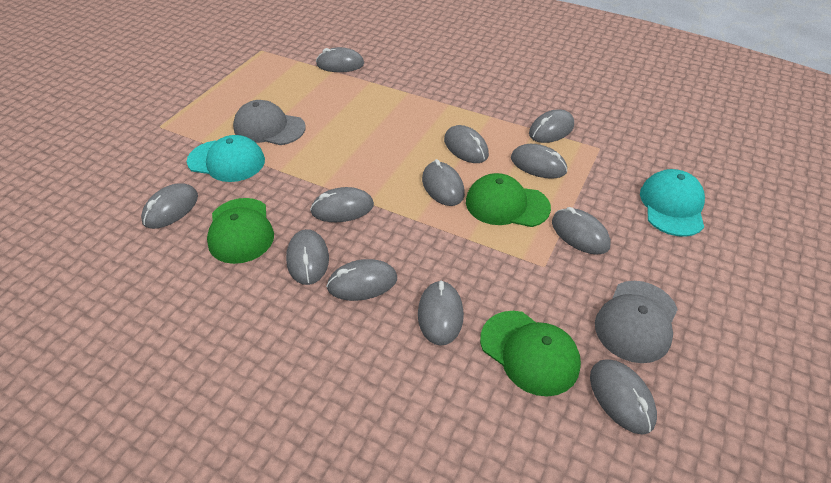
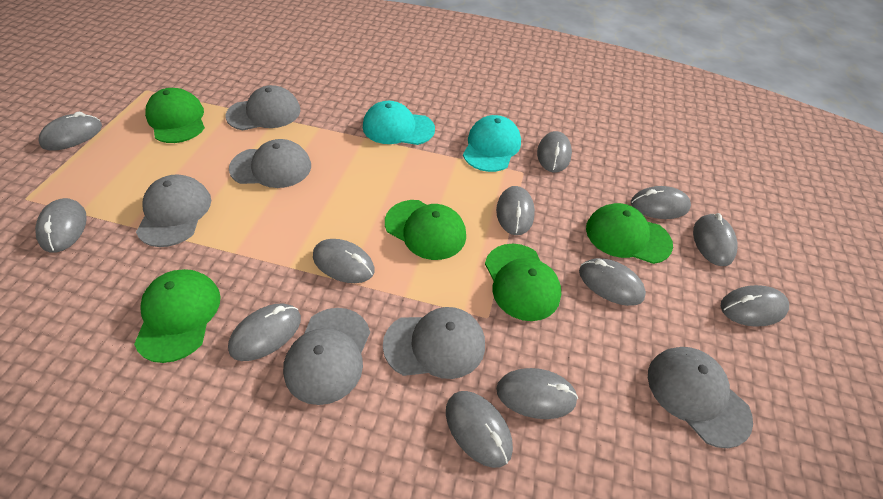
green cap: 3 -> 5
grey cap: 2 -> 6

